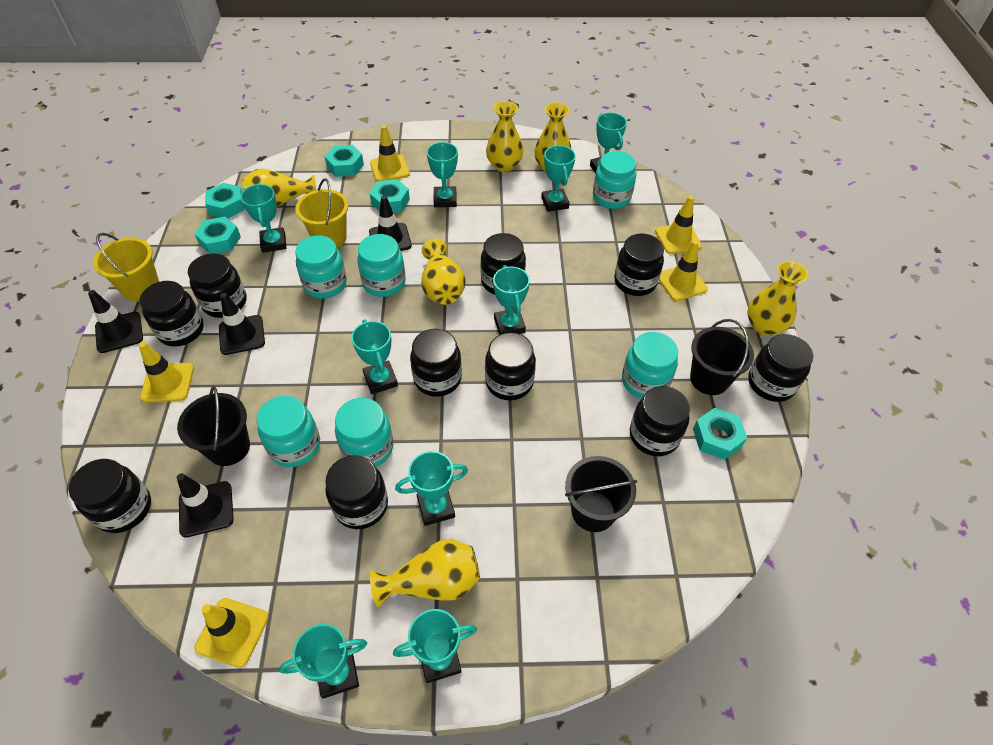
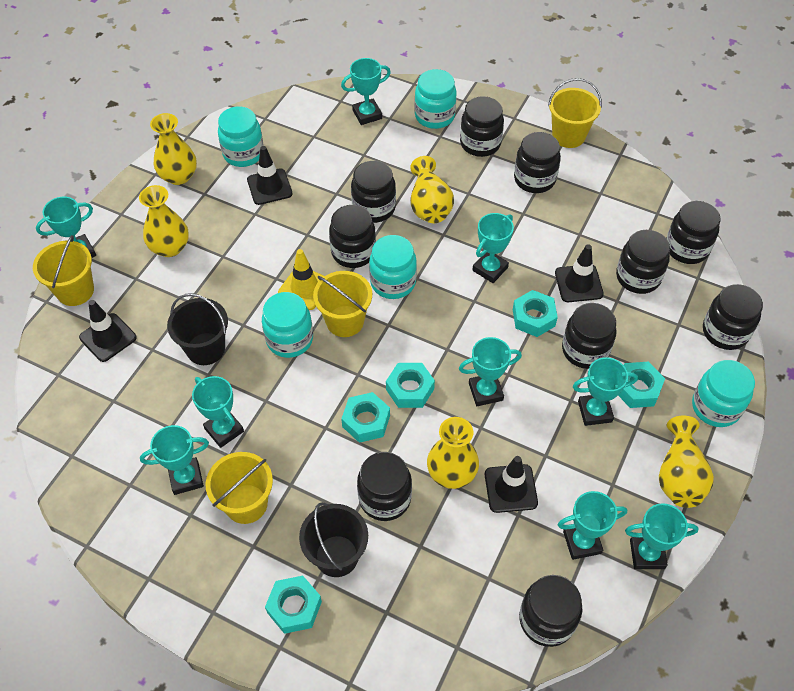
black bucket: 3 -> 2
turquoise jar: 6 -> 5
yellow bucket: 2 -> 4
yellow traffic cone: 5 -> 1
yellow vase: 6 -> 5

